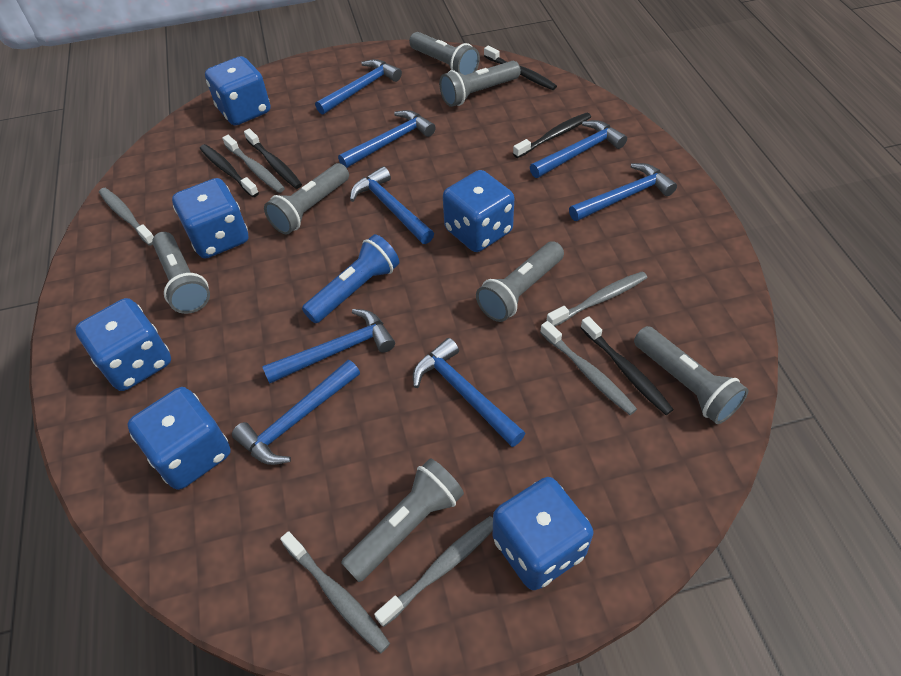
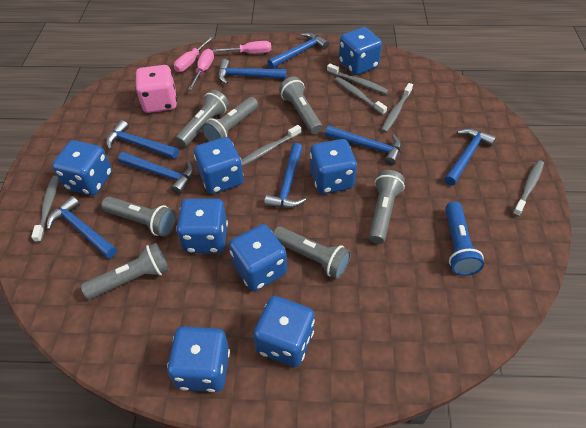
black toothbrush: 5 -> 0
blue dice: 6 -> 8
pink dice: 0 -> 1
pink screwdriver: 0 -> 3

